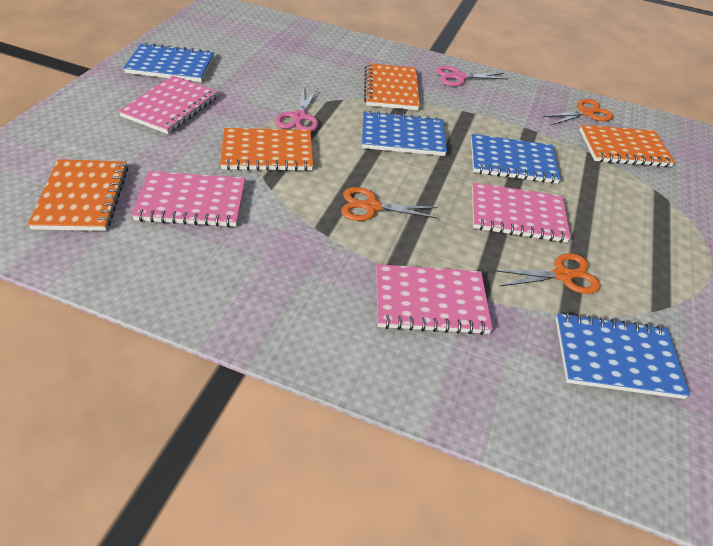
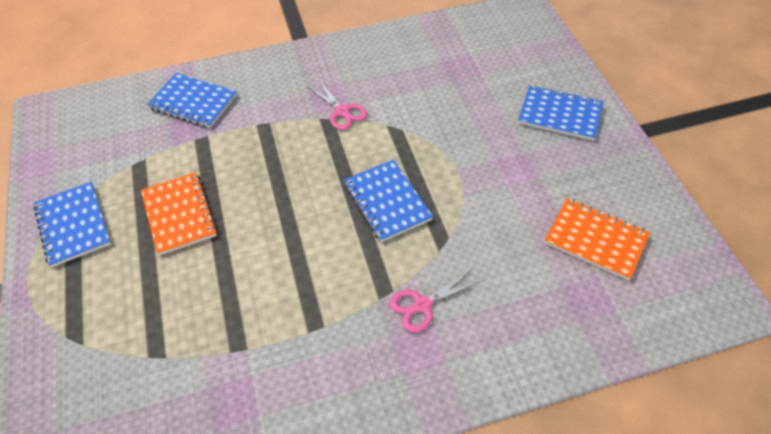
orange notebook: 4 -> 2
orange scissors: 3 -> 0
pink notebook: 4 -> 0

